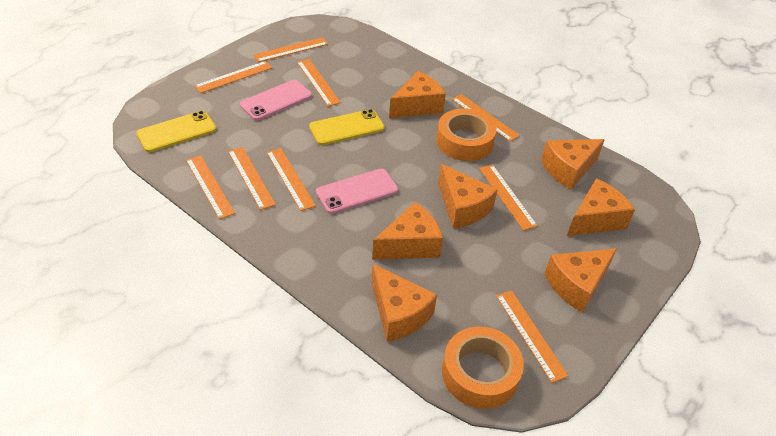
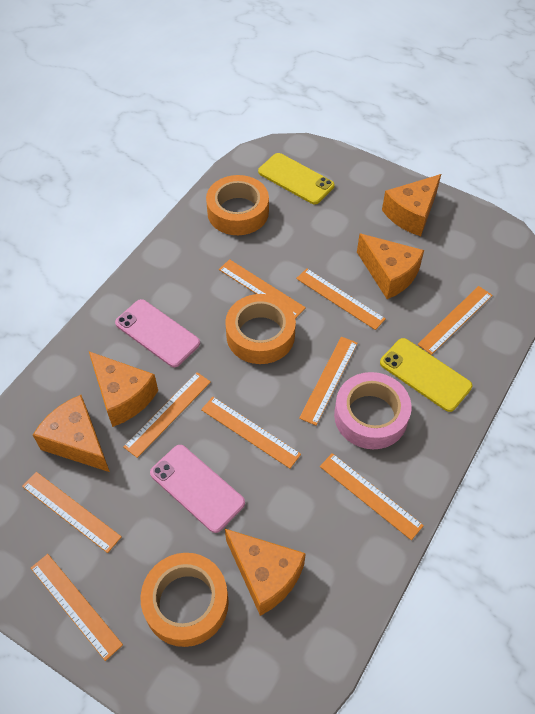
orange cheese: 7 -> 5
orange tape: 2 -> 3
pink tape: 0 -> 1

